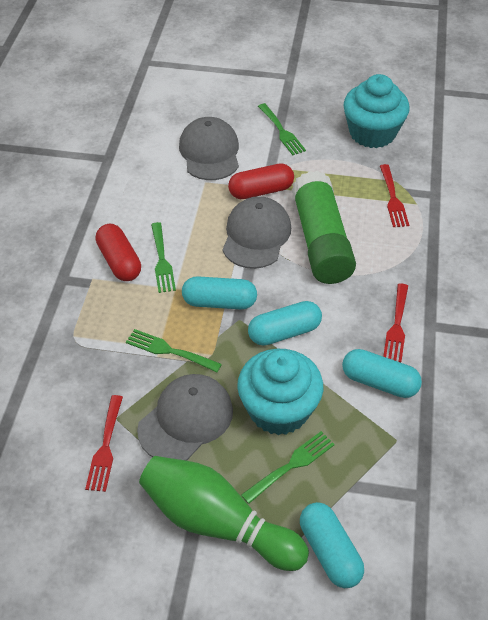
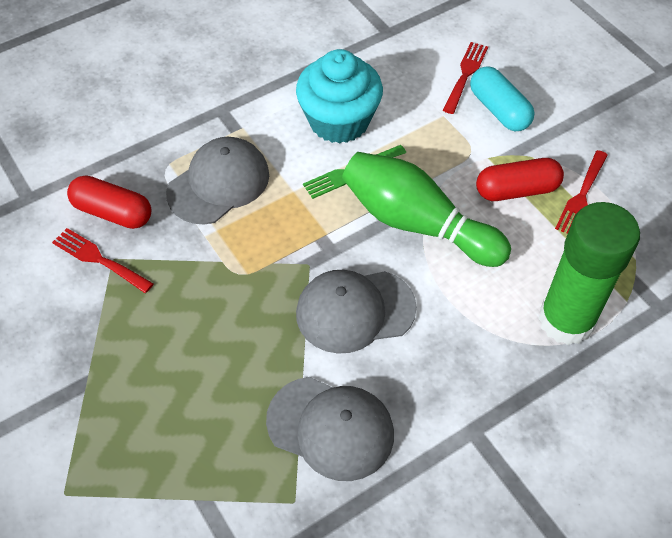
green fork: 4 -> 1
turquoise capsule: 4 -> 1
turquoise cupcake: 2 -> 1

